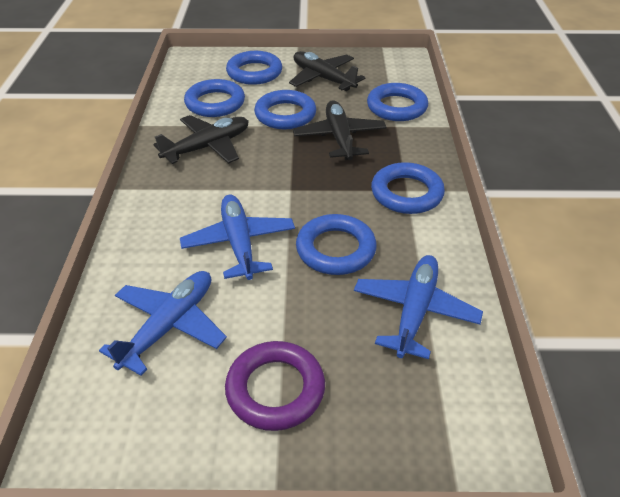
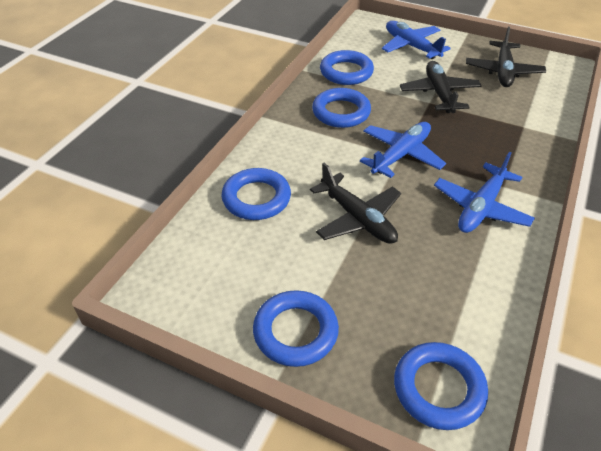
blue ring: 6 -> 5
purple ring: 1 -> 0

